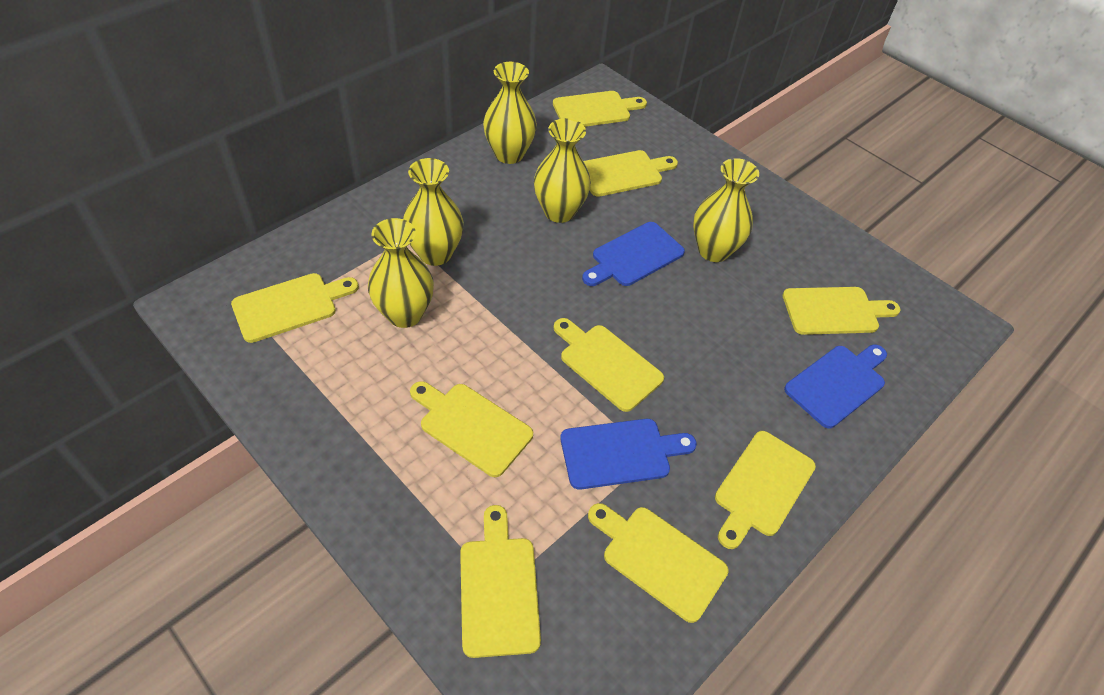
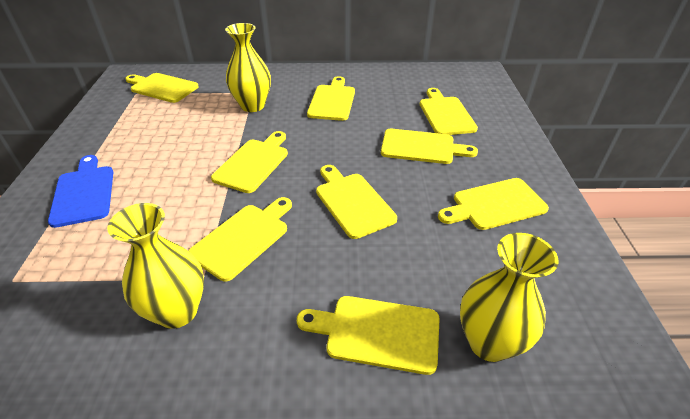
blue cutting board: 3 -> 1
yellow vase: 5 -> 3

